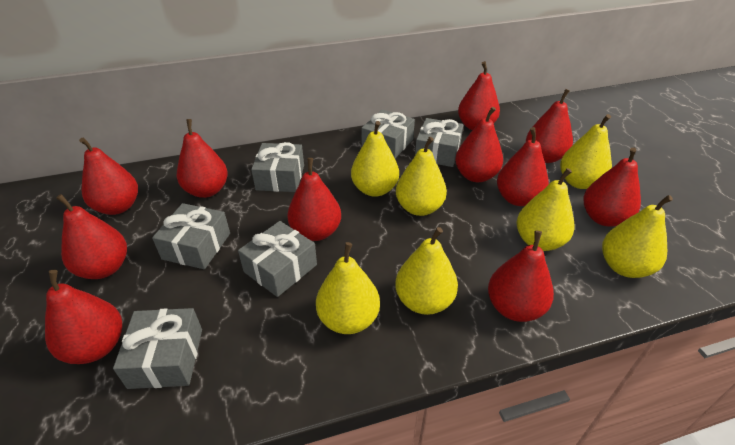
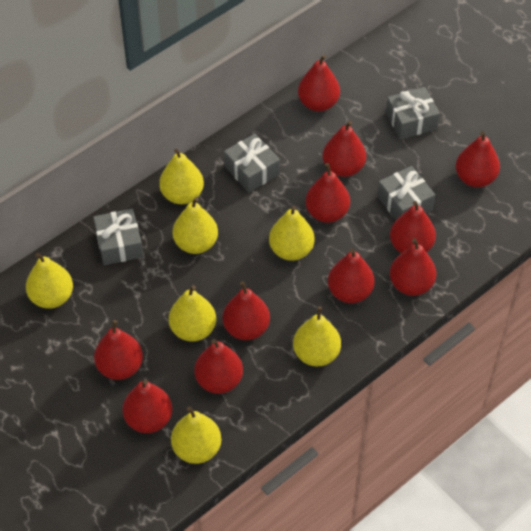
grey gift: 6 -> 4

